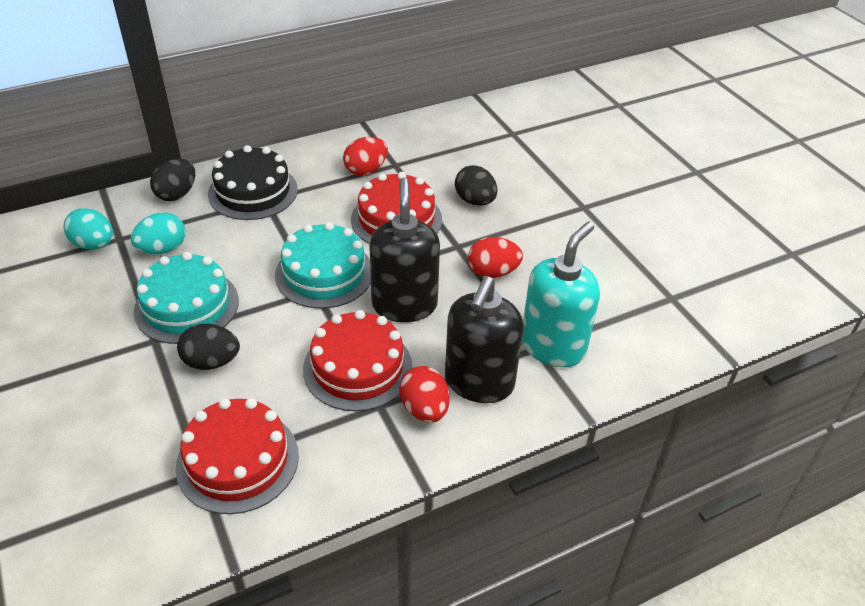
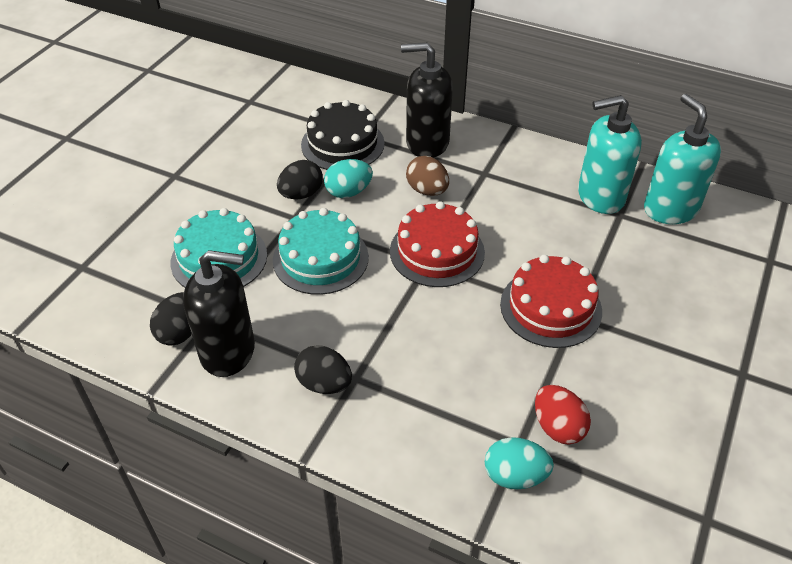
brown egg: 0 -> 1
red cake: 3 -> 2
red egg: 3 -> 1
turquoise soap dispenser: 1 -> 2

